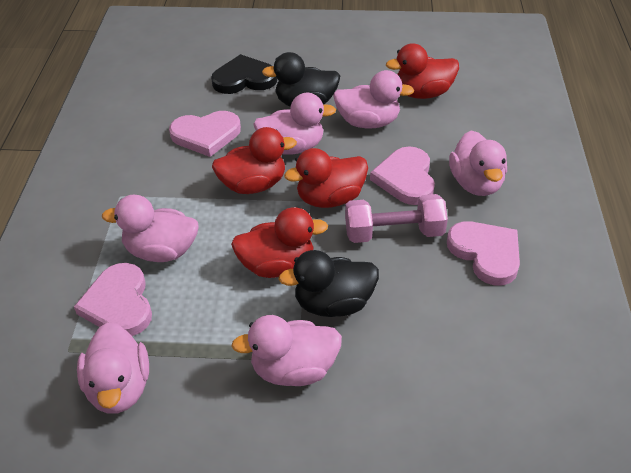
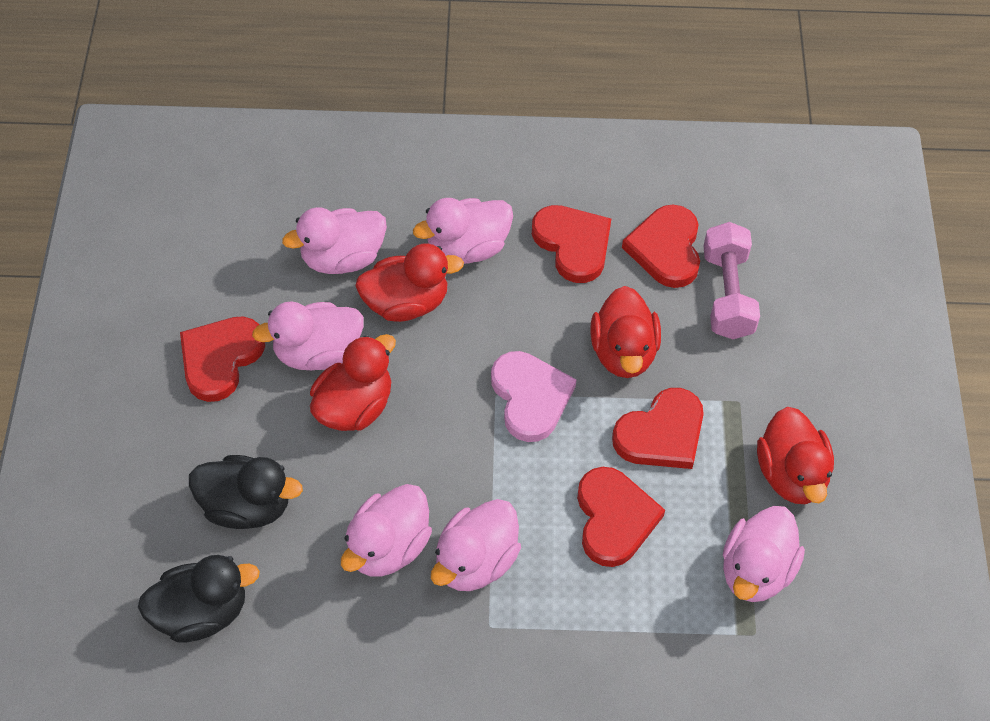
black heart: 1 -> 0
pink heart: 4 -> 1
red heart: 0 -> 5

